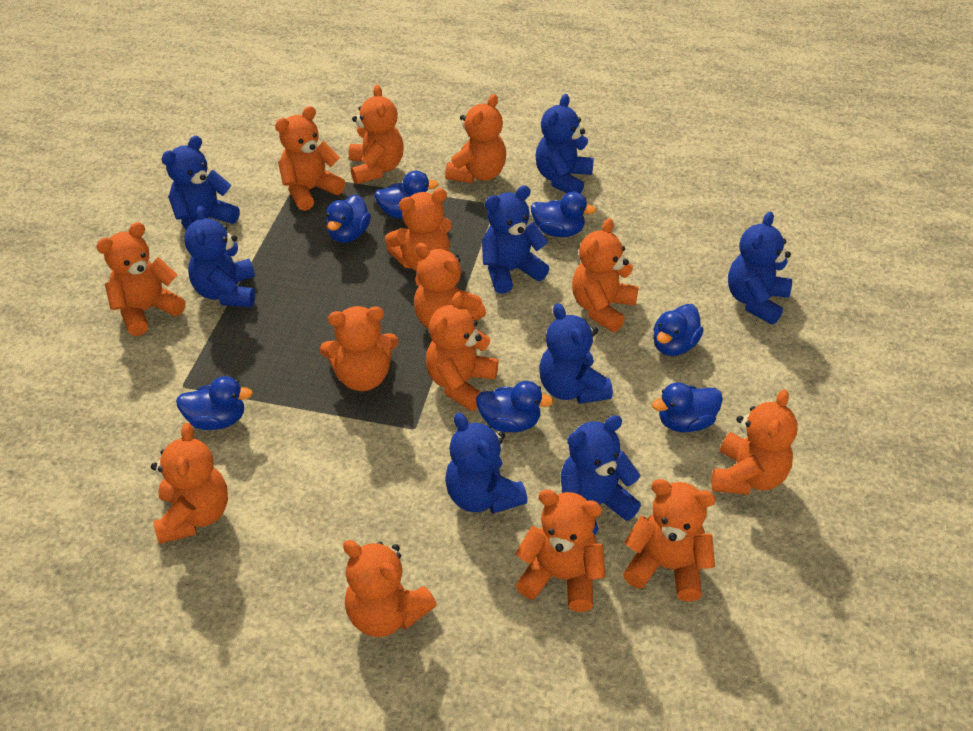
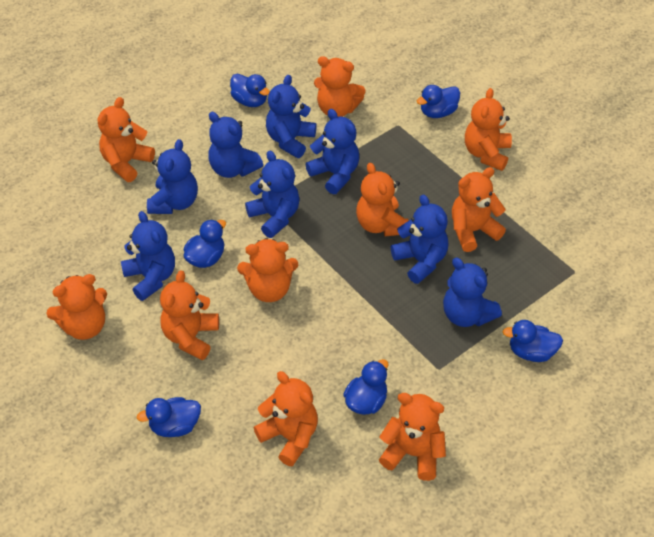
blue duck: 7 -> 6
orange teddy bear: 14 -> 10

